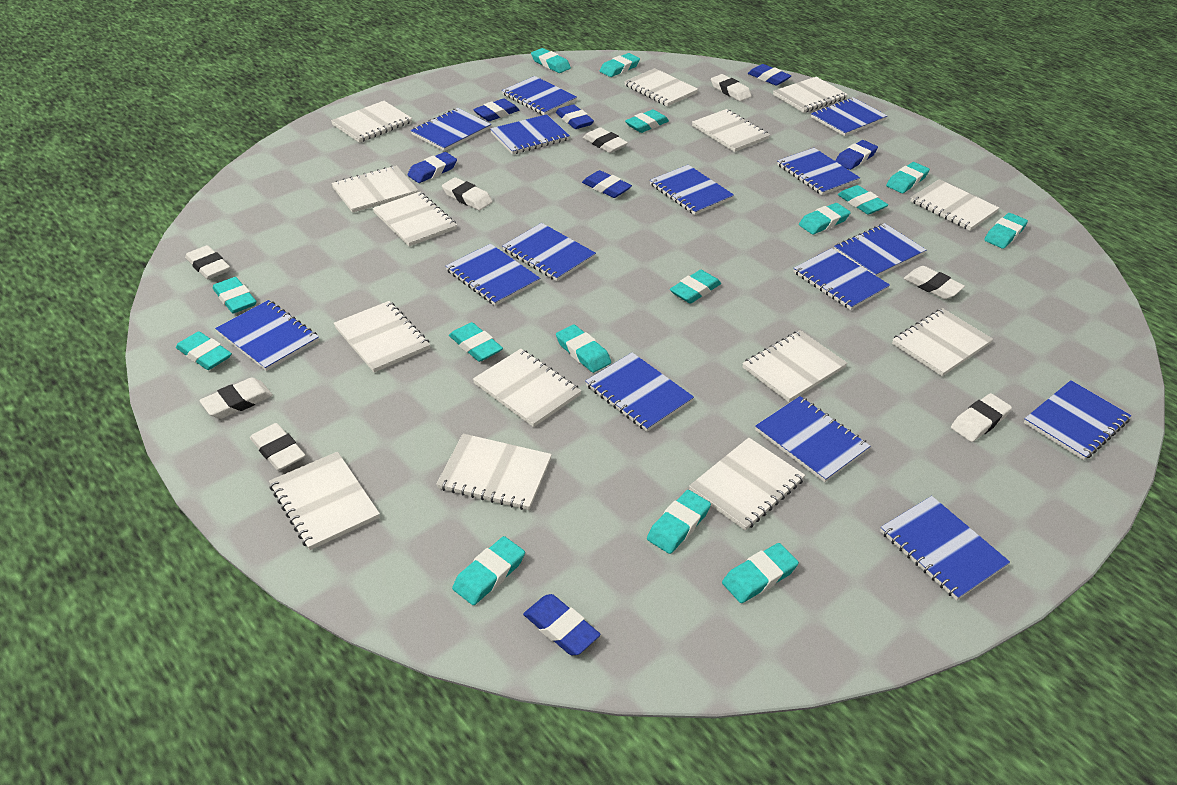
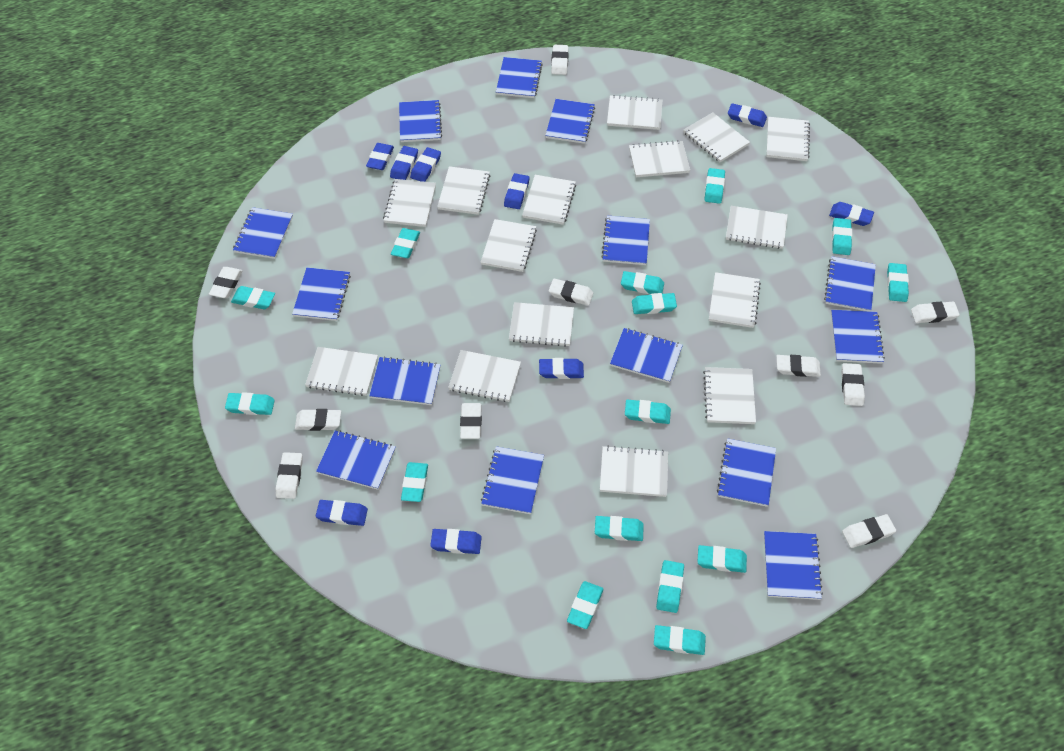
blue eraser: 7 -> 9
blue notebook: 15 -> 14
white eraser: 8 -> 10
white notebook: 14 -> 15

